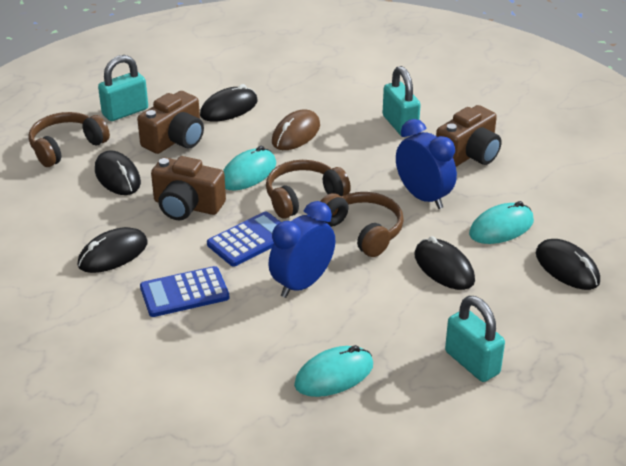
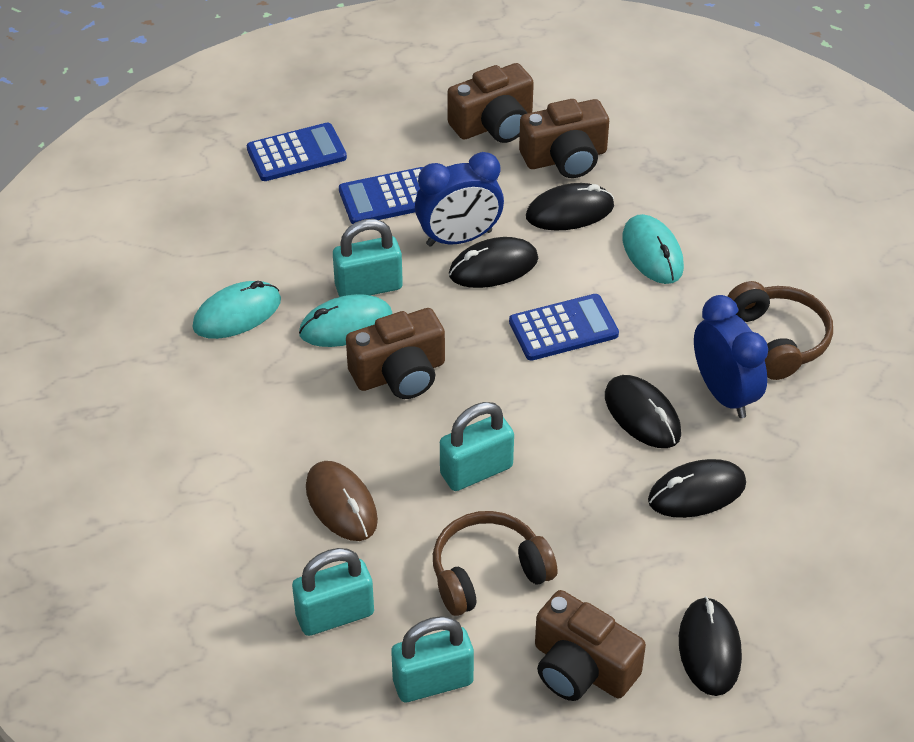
blue calculator: 2 -> 3
brown camera: 3 -> 4
brown headphones: 3 -> 2
turquoise padlock: 3 -> 4

